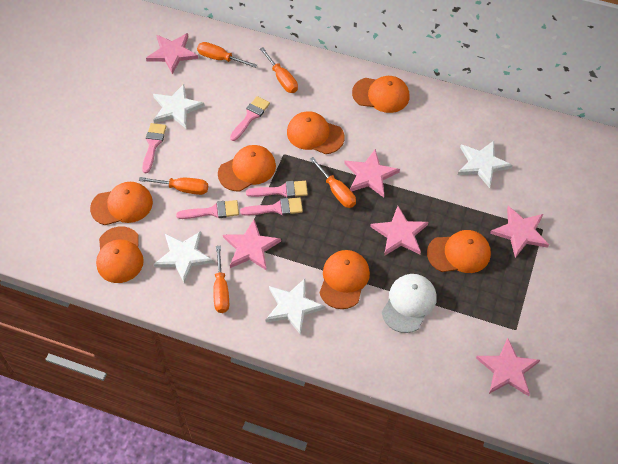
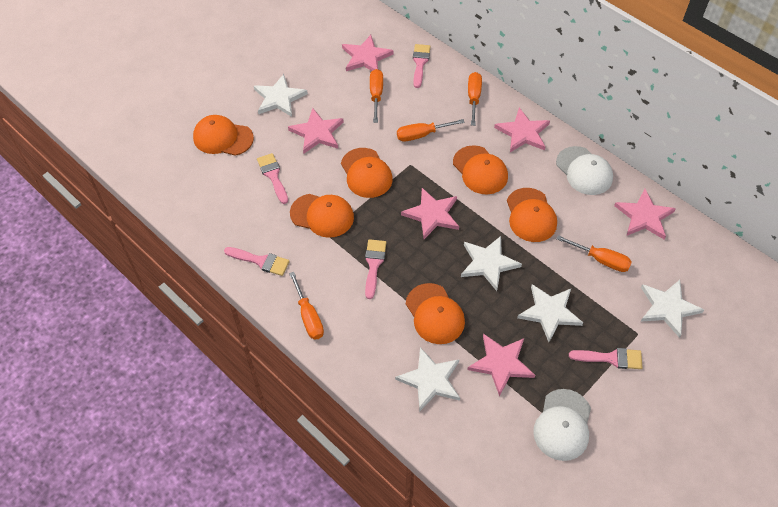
orange cap: 7 -> 6
white cap: 1 -> 2
white star: 4 -> 5

